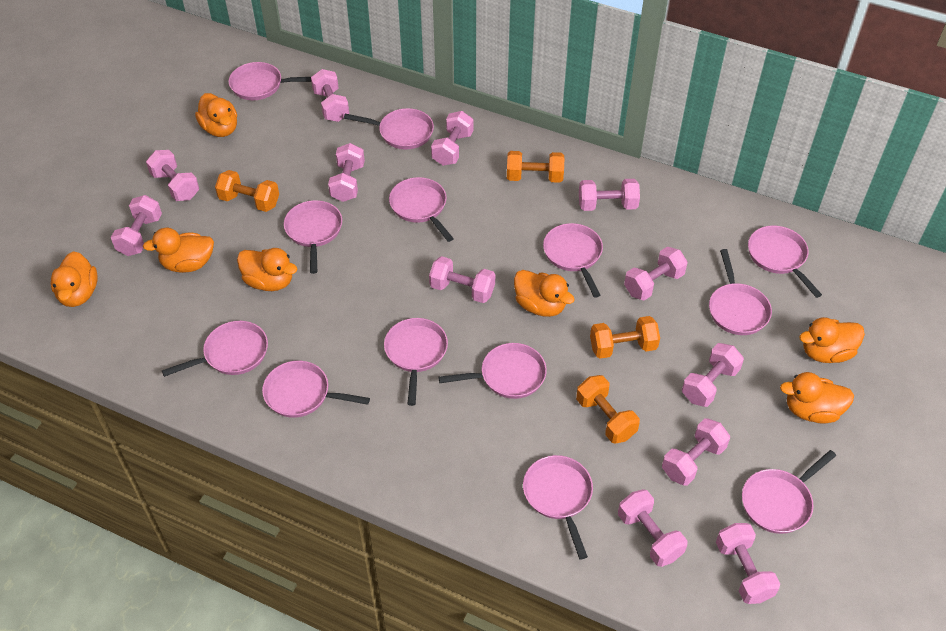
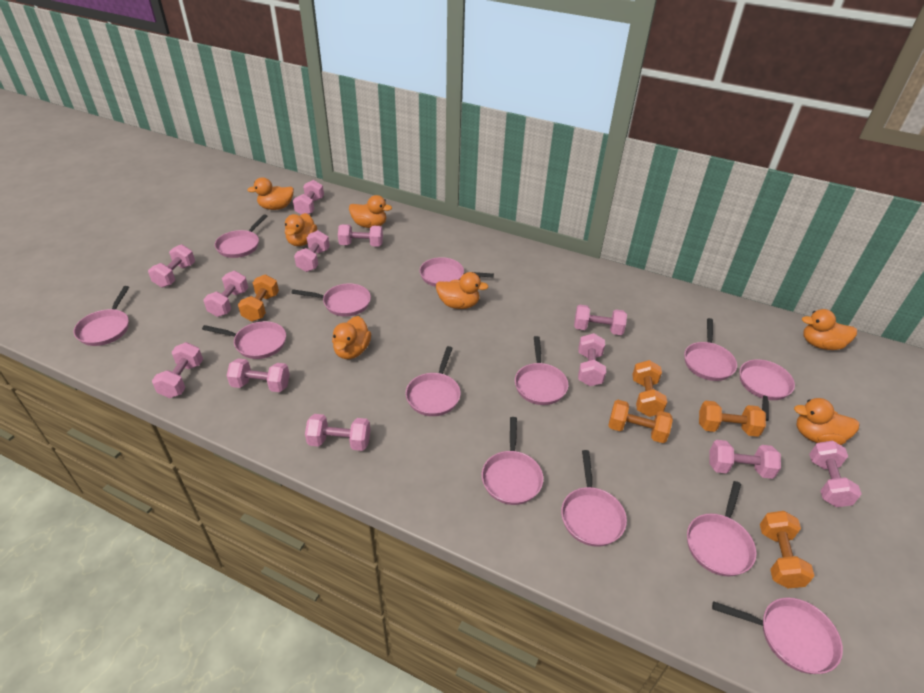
orange dumbbell: 4 -> 5

